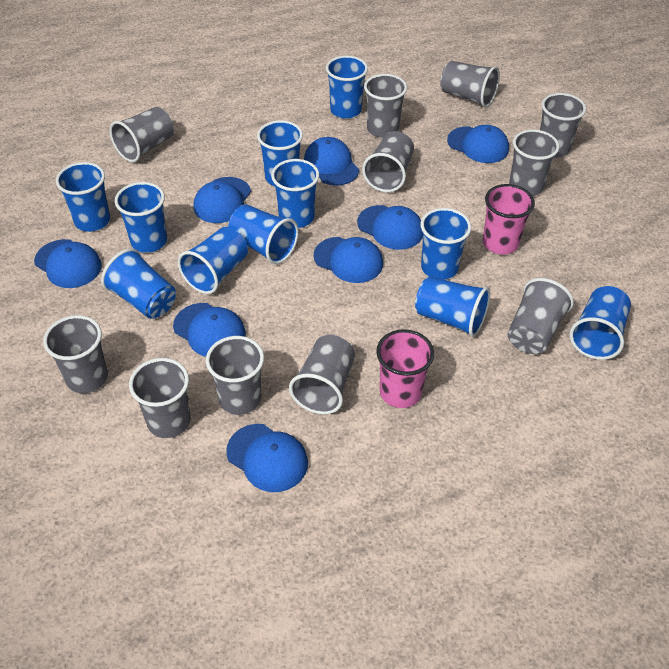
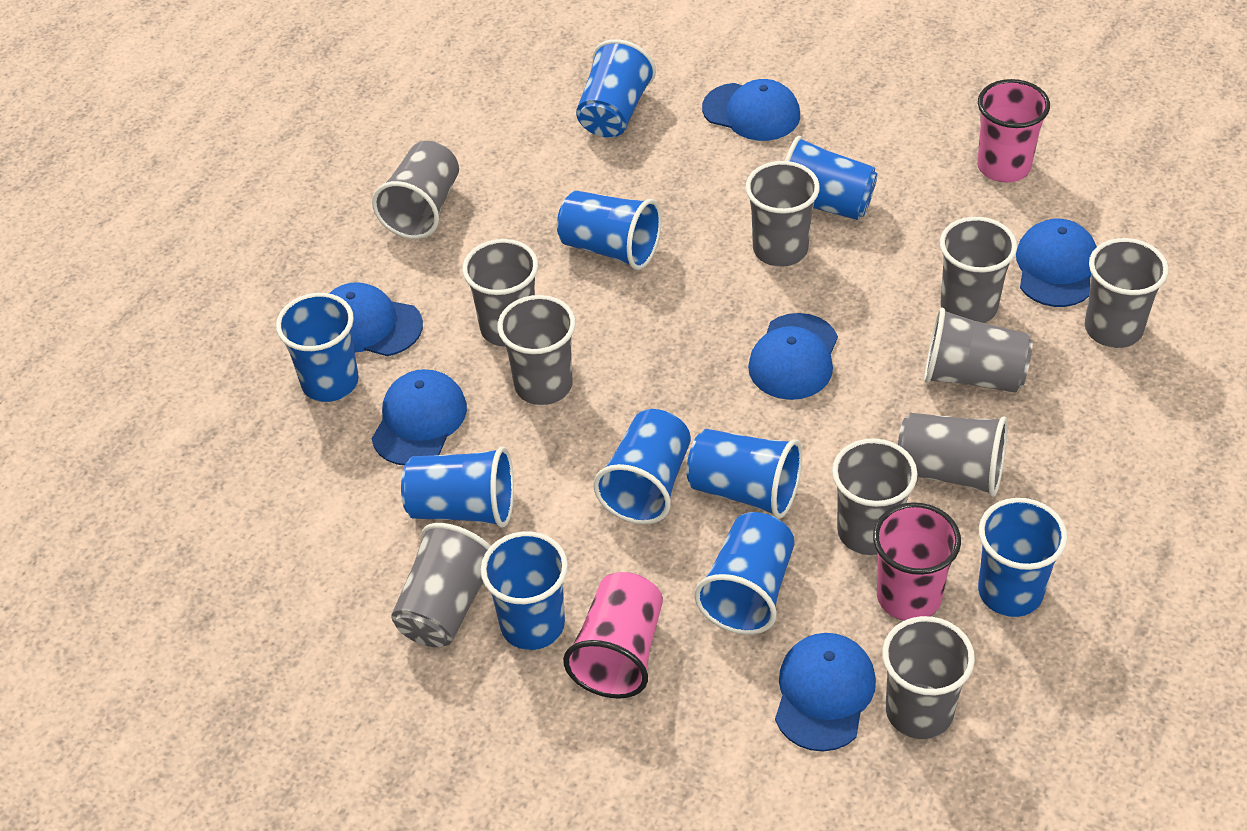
blue cap: 8 -> 6
blue cup: 11 -> 10
pink cup: 2 -> 3

